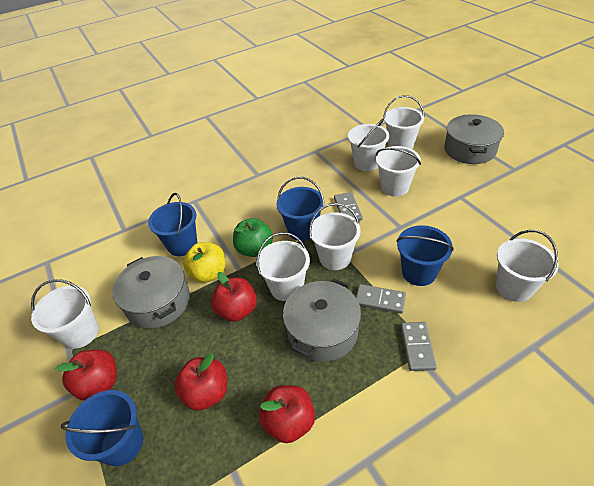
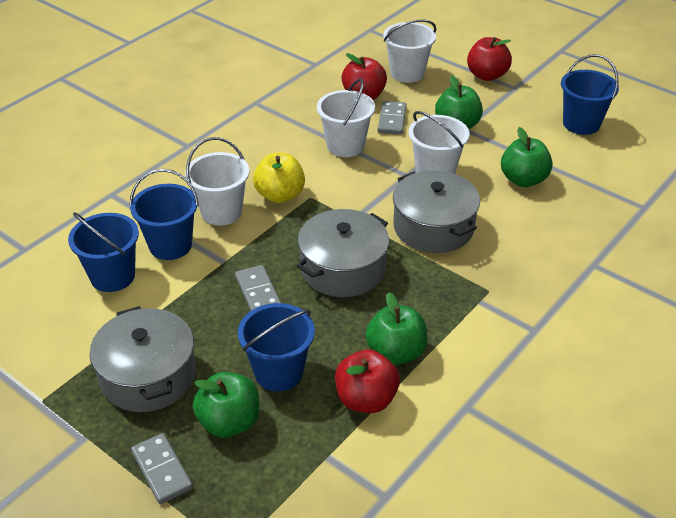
green apple: 1 -> 4
red apple: 4 -> 3
white bucket: 7 -> 4

